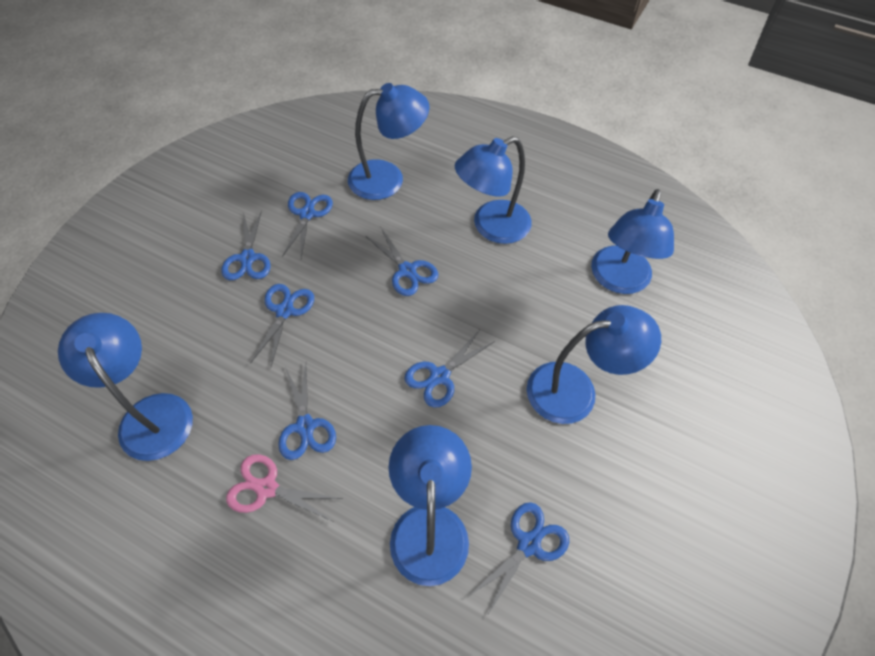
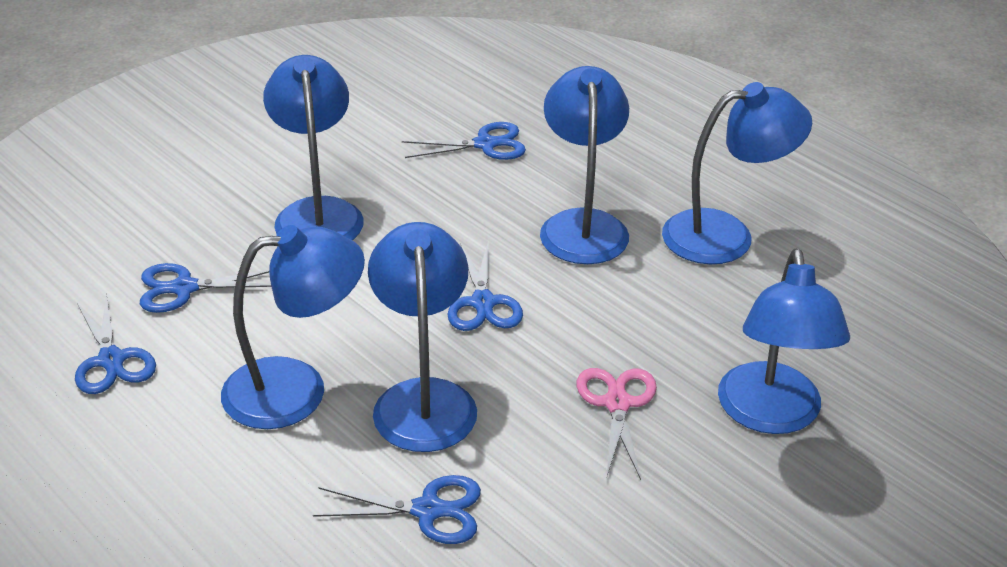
blue scissors: 7 -> 5

